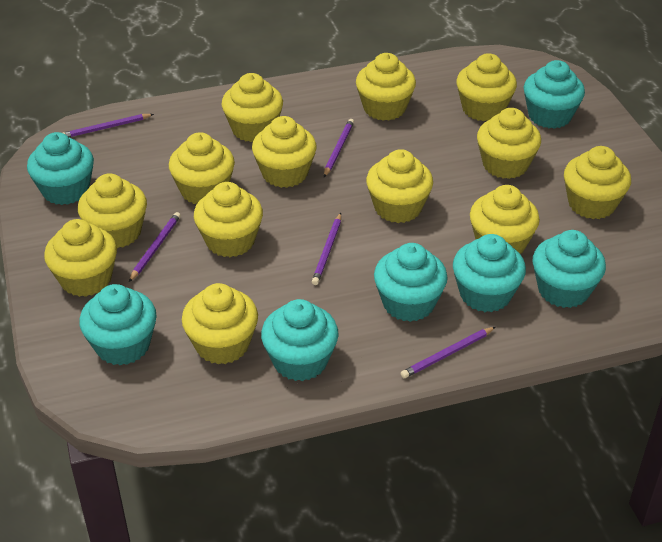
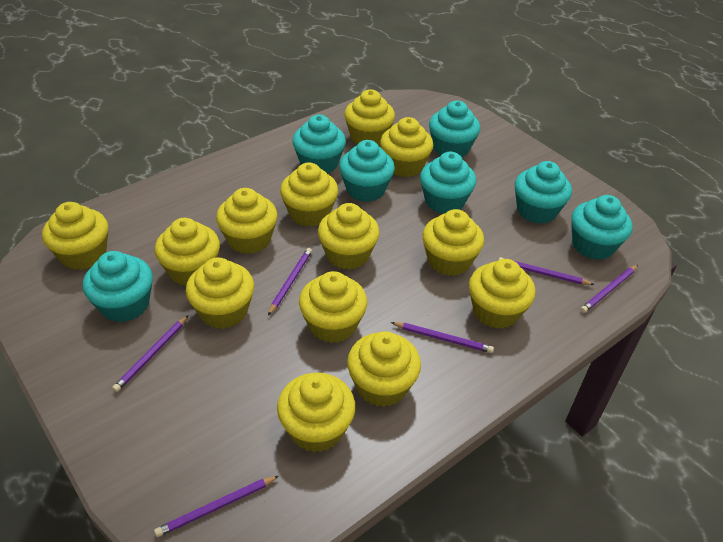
purple pencil: 5 -> 6

